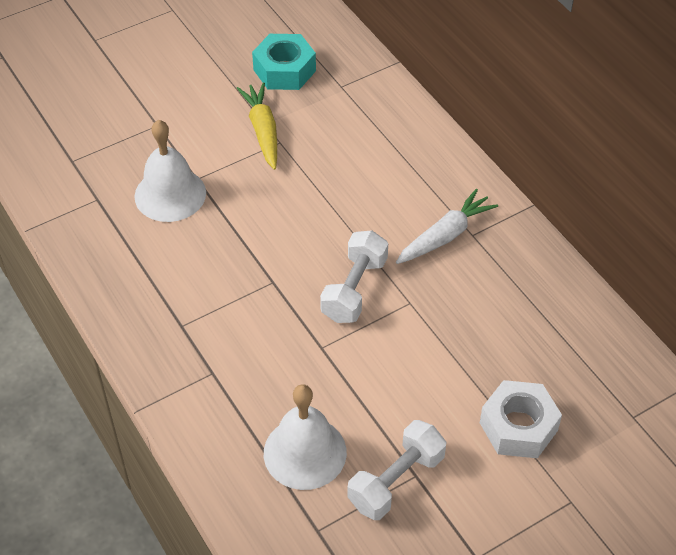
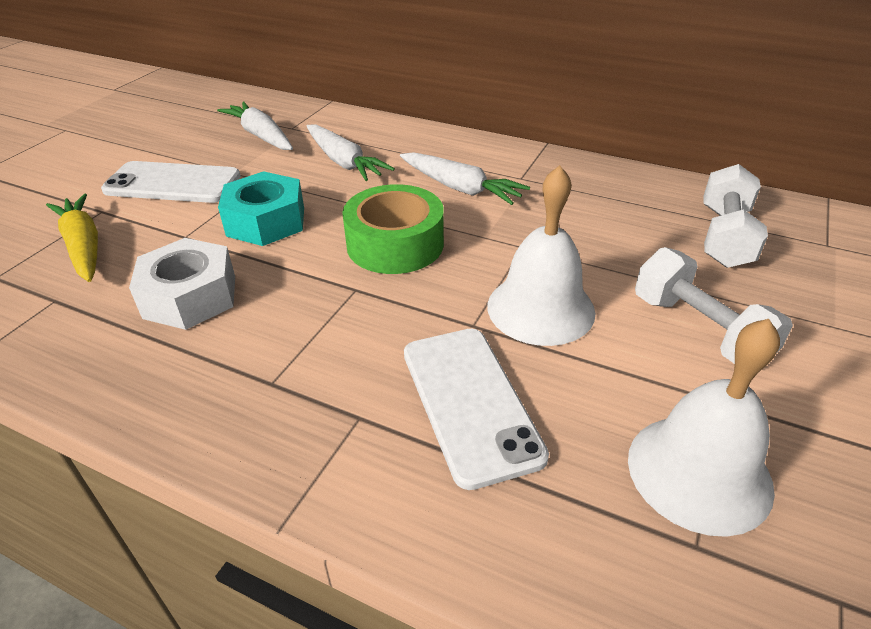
green tape: 0 -> 1
white carrot: 1 -> 3
white phone: 0 -> 2

